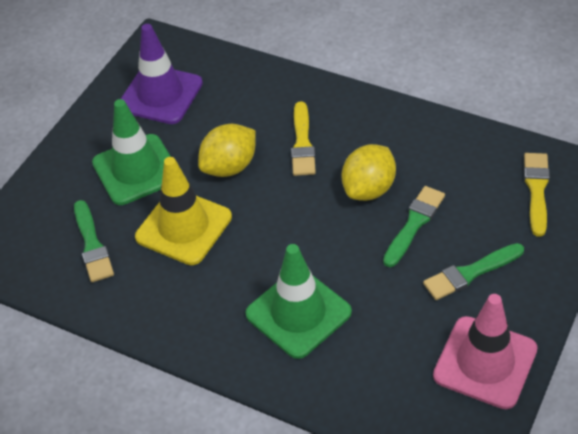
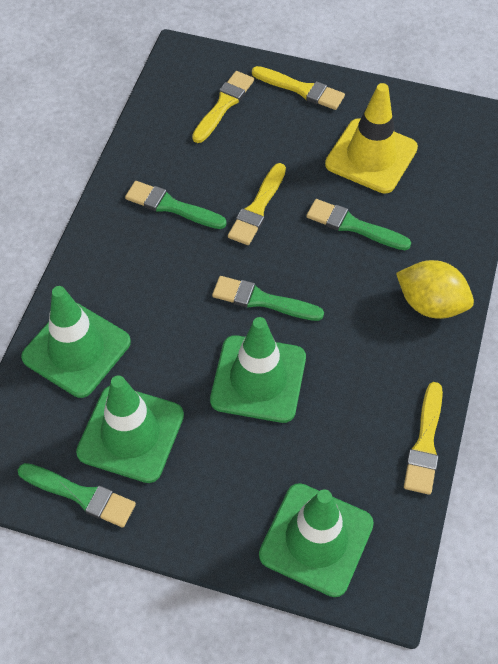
green brush: 3 -> 4
green traffic cone: 2 -> 4
pink traffic cone: 1 -> 0
purple traffic cone: 1 -> 0
yellow brush: 2 -> 4
yellow lemon: 2 -> 1

